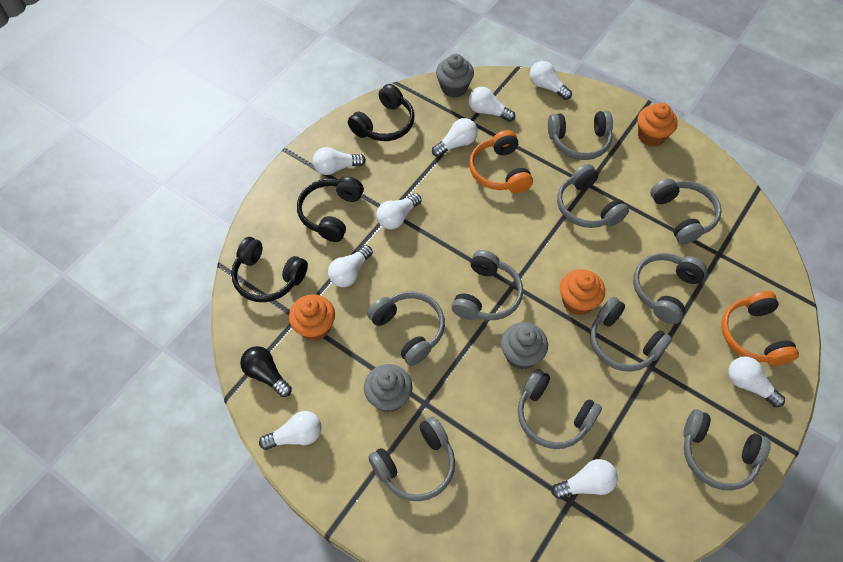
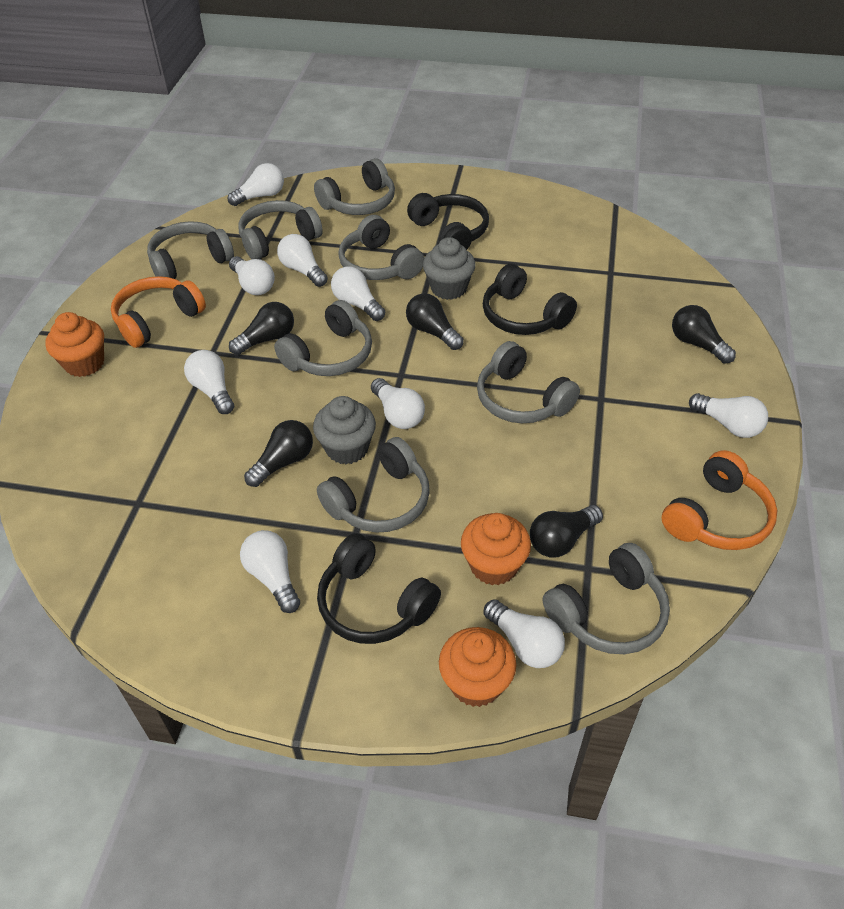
black light bulb: 1 -> 5
grey cupcake: 3 -> 2
grey headphones: 10 -> 8

